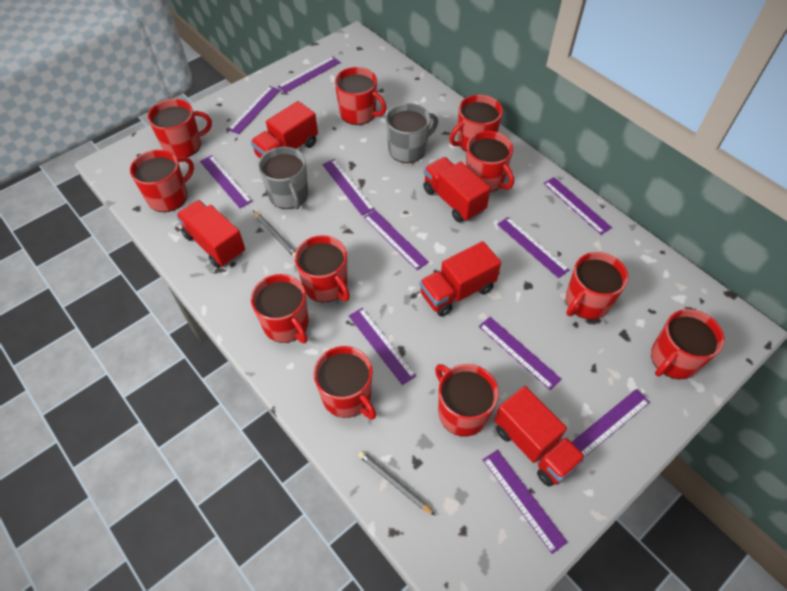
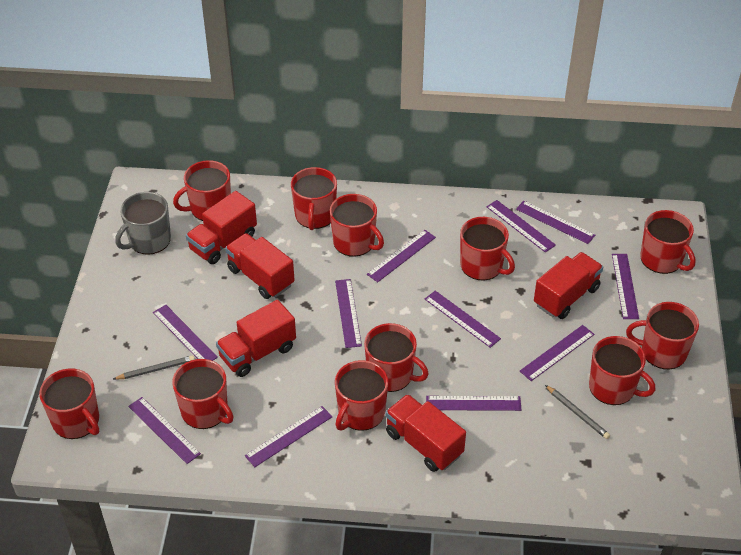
grey mug: 2 -> 1

